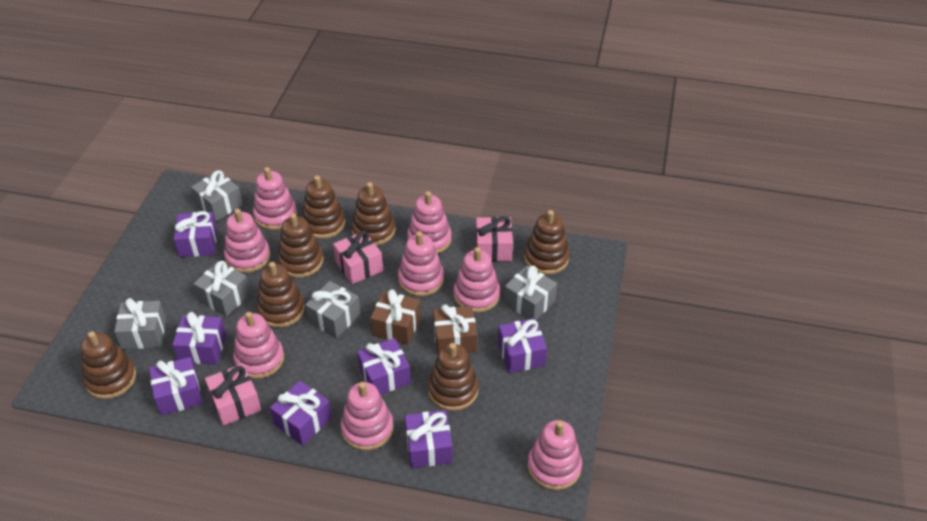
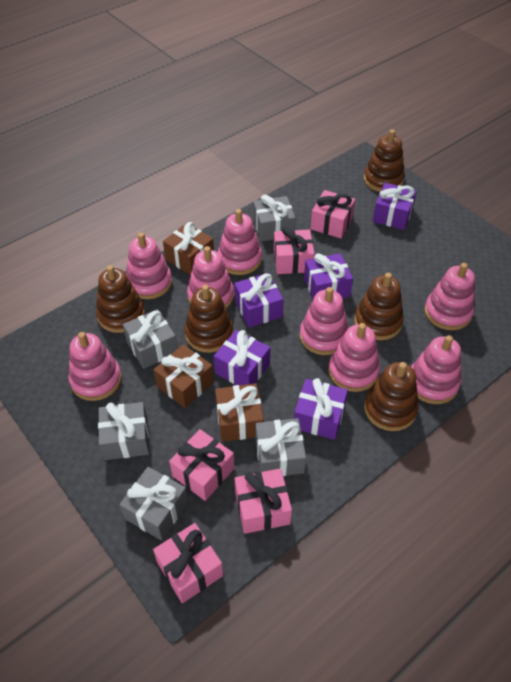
brown gift: 2 -> 3
brown stacking toy: 7 -> 5
pink gift: 3 -> 5
purple gift: 7 -> 5

